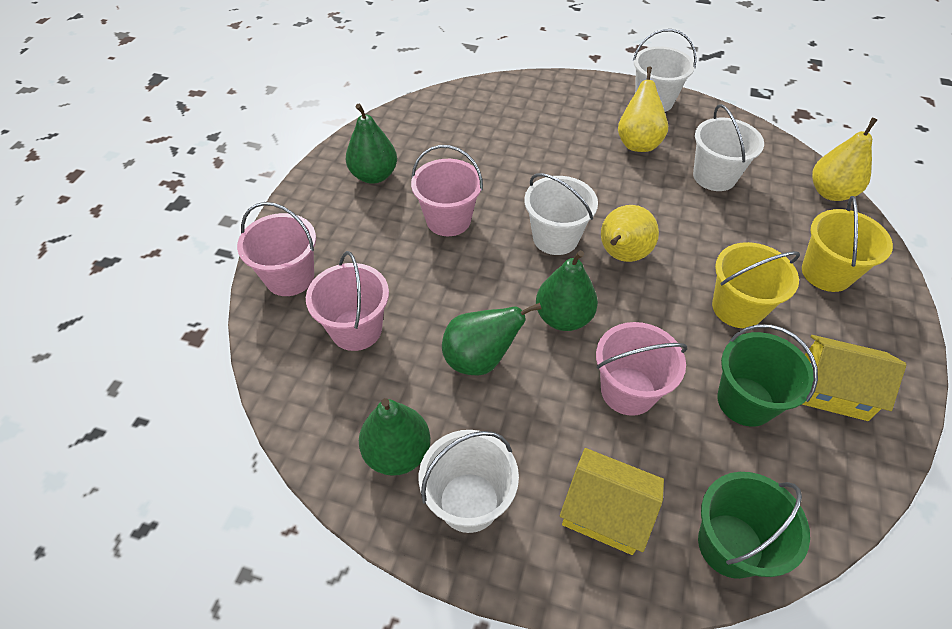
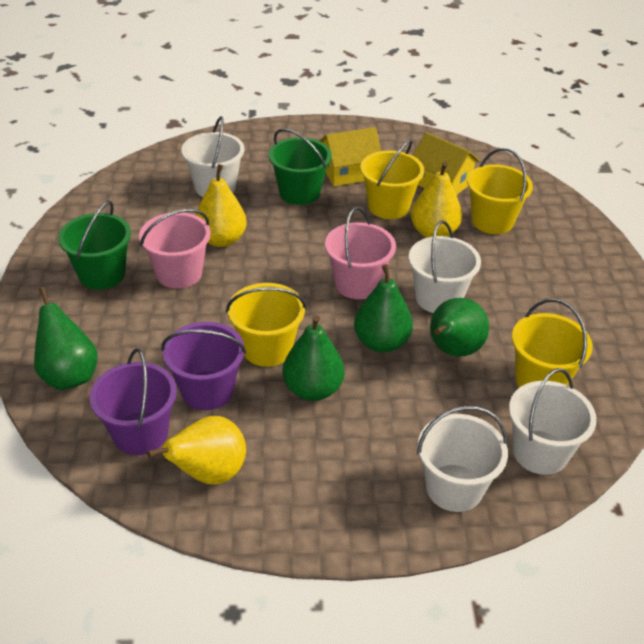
pink bucket: 4 -> 2
purple bucket: 0 -> 2
yellow bucket: 2 -> 4

